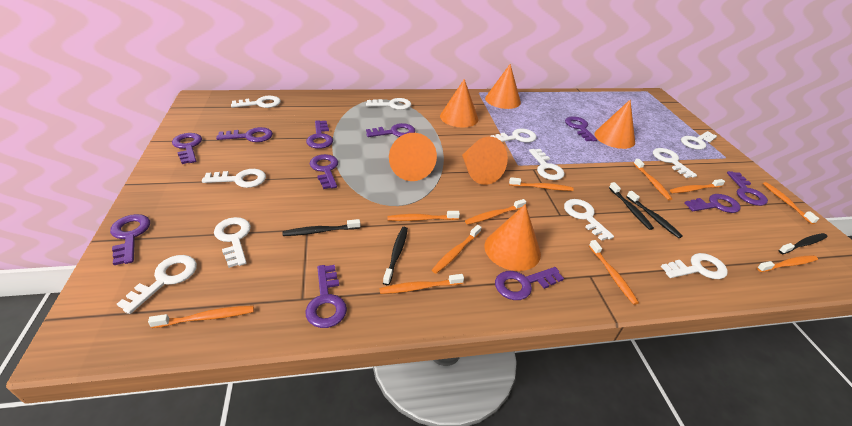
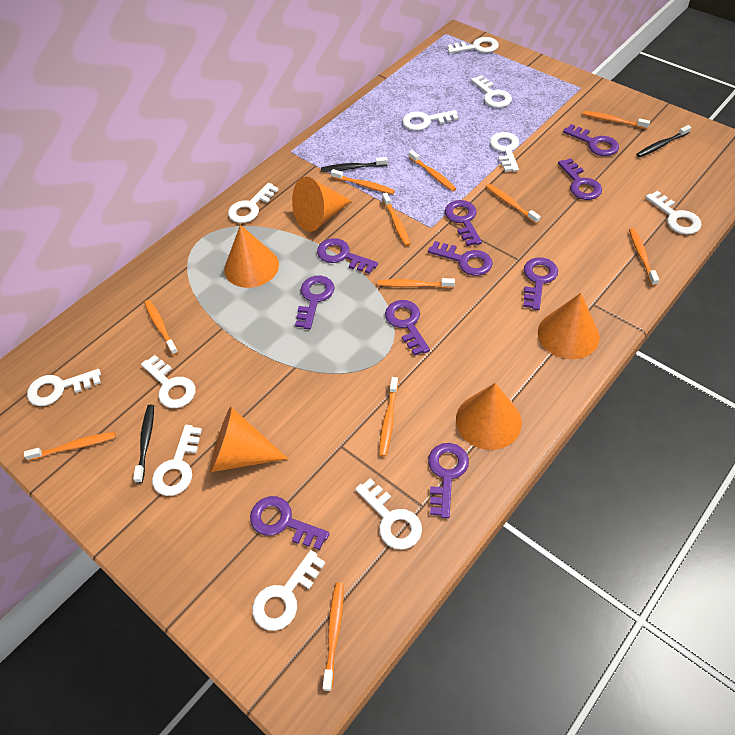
black toothbrush: 5 -> 3
orange cone: 6 -> 5
purple key: 11 -> 10

